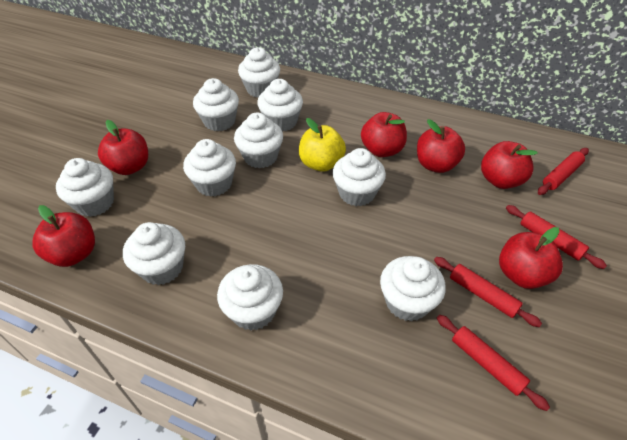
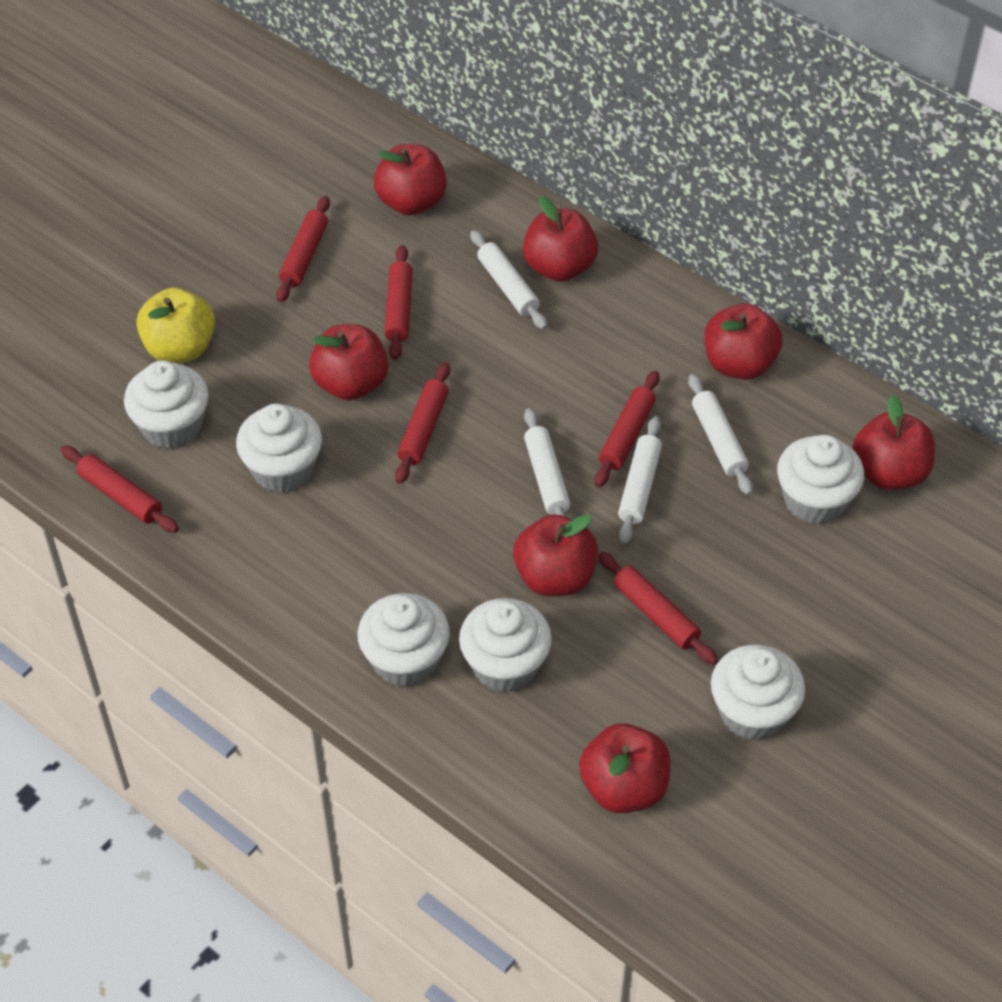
red apple: 6 -> 7
red rolling pin: 4 -> 6
white cupcake: 10 -> 6
white rolling pin: 0 -> 4

